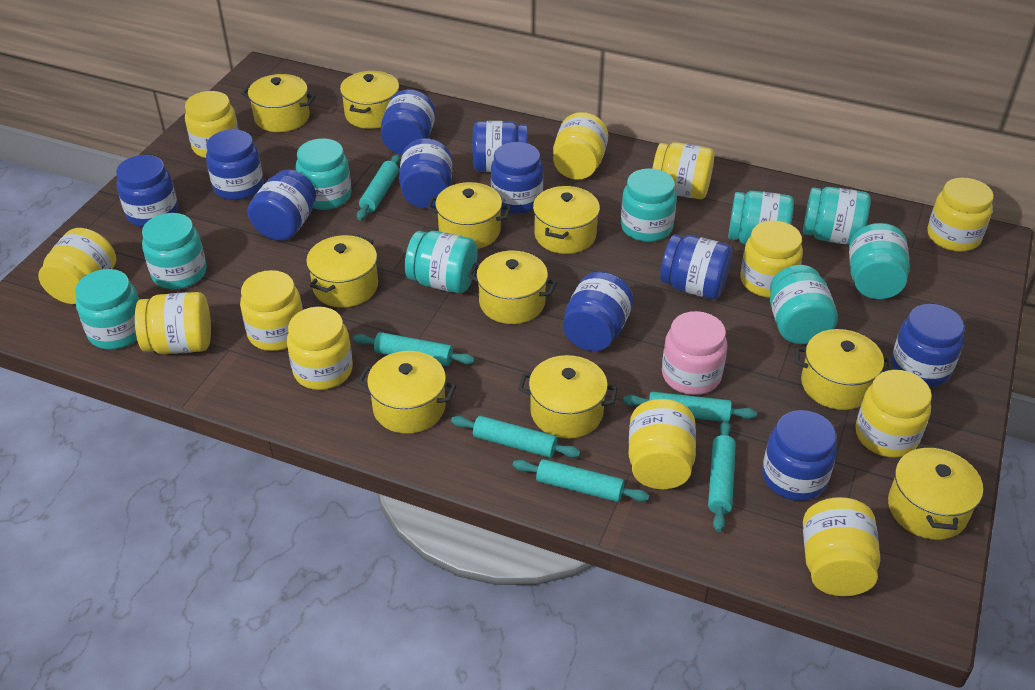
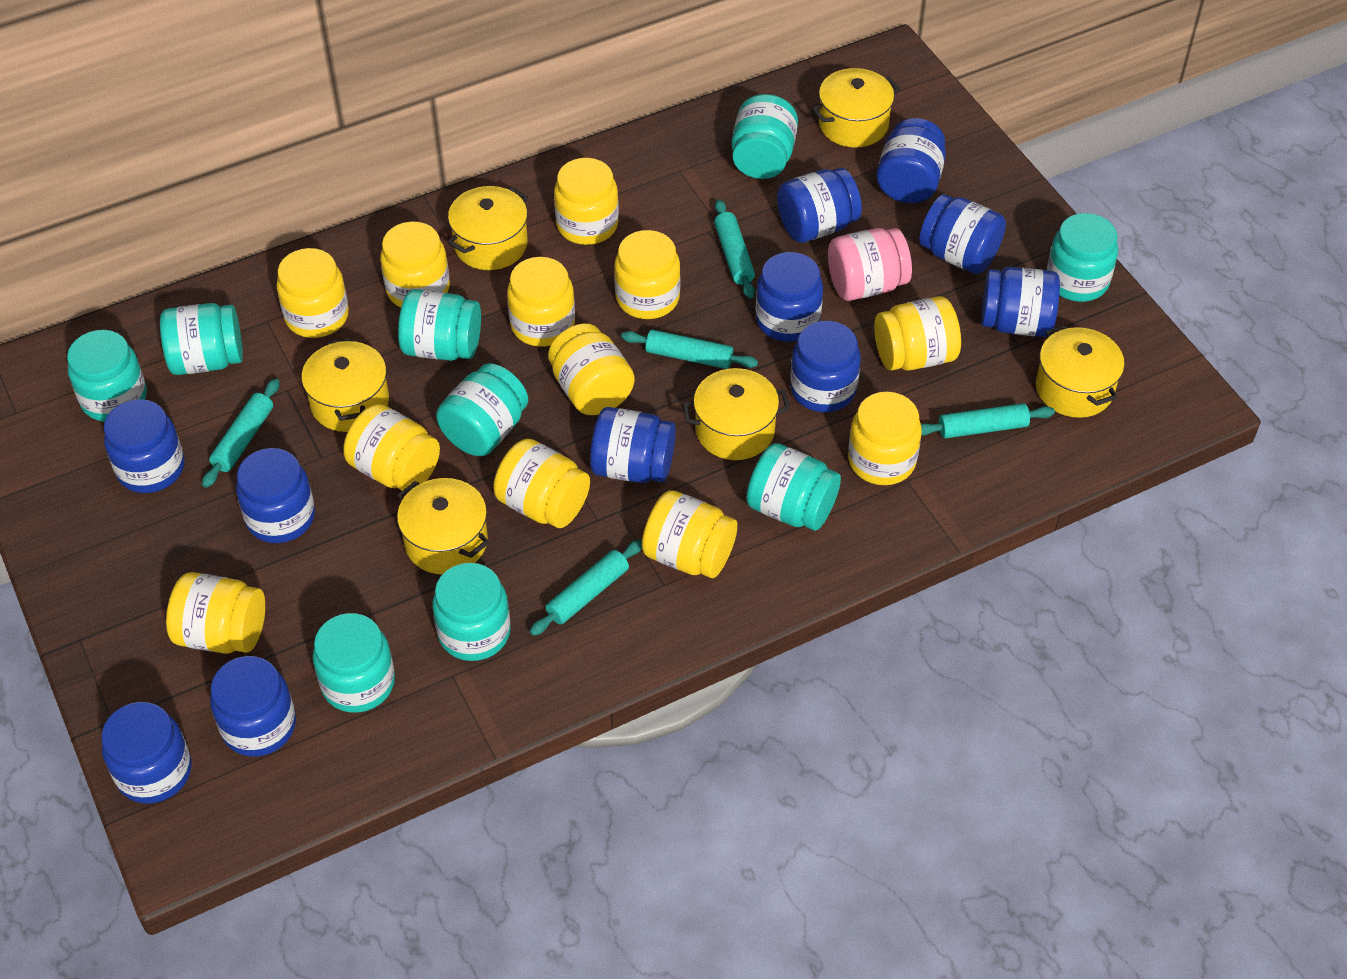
turquoise rolling pin: 6 -> 5
yellow pot: 10 -> 6

